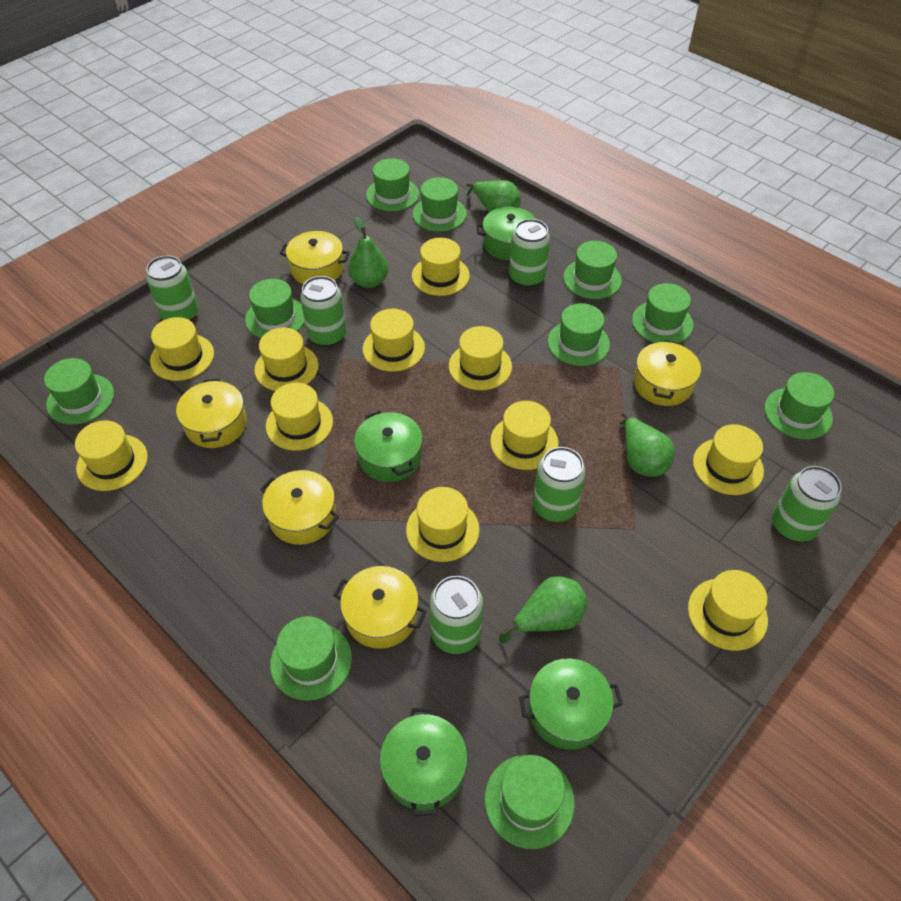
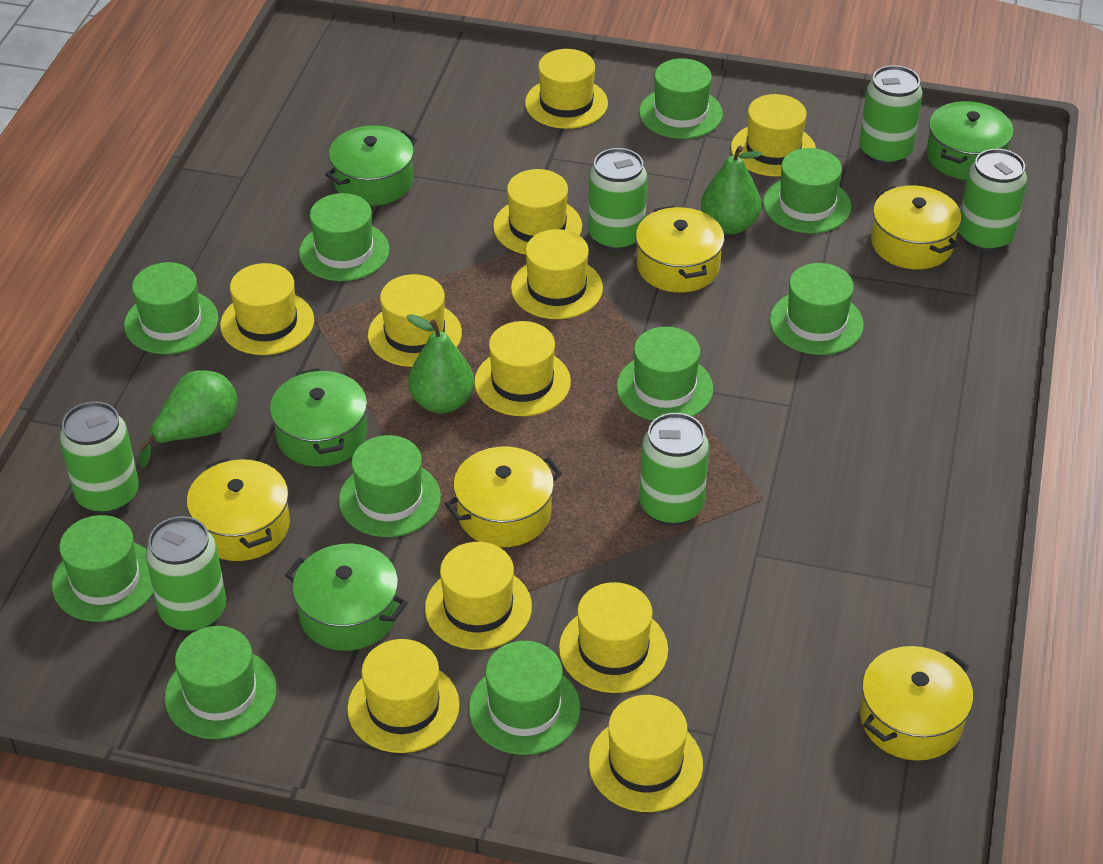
green pear: 4 -> 3

